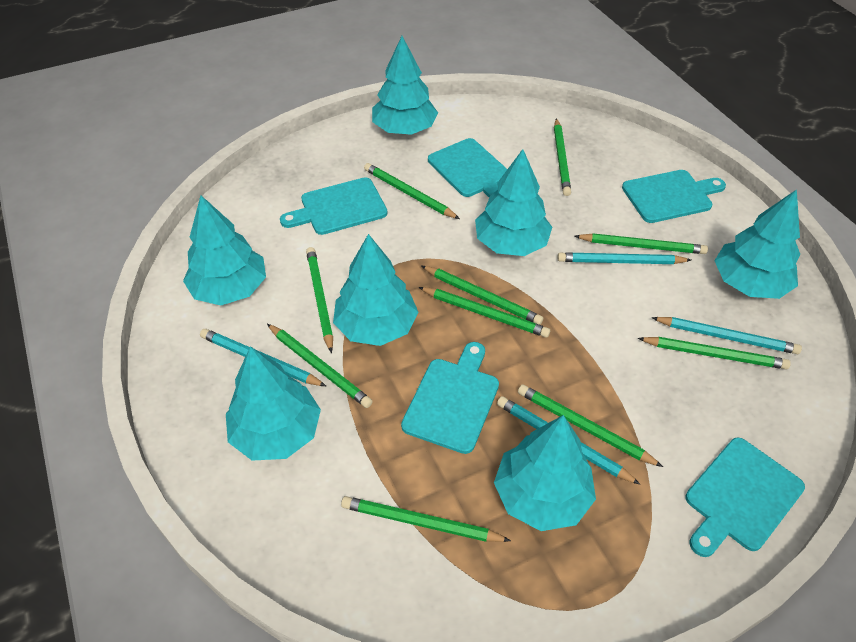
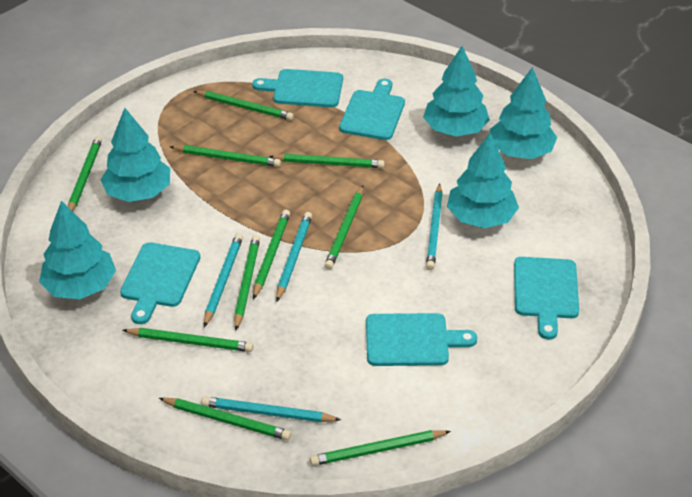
turquoise tree: 7 -> 5

